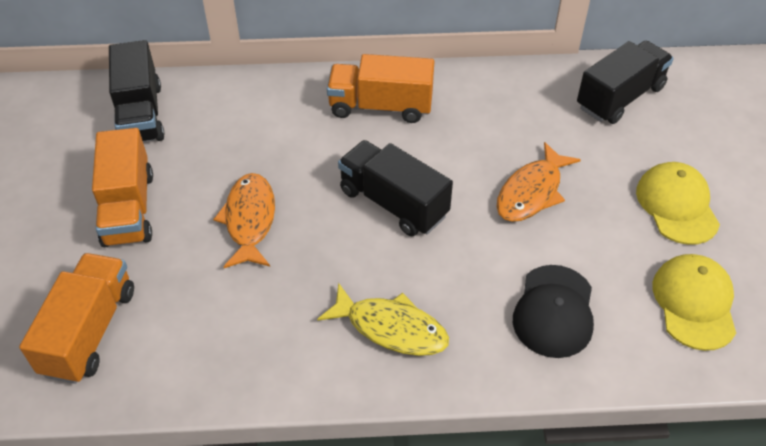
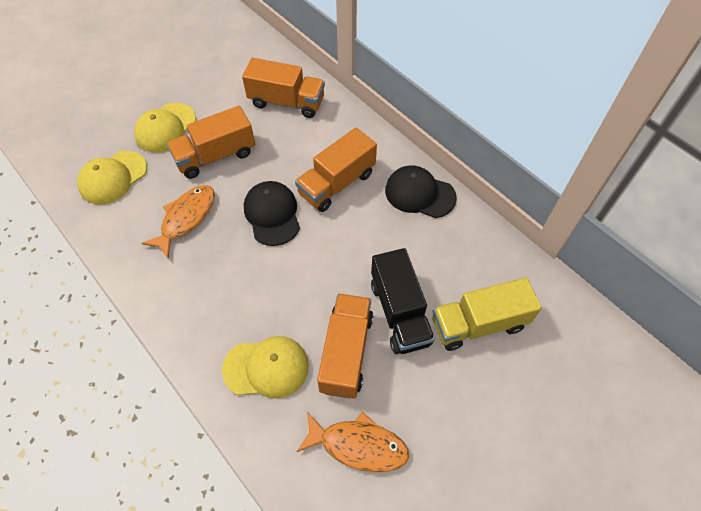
black cap: 1 -> 2
black truck: 3 -> 1
orange truck: 3 -> 4
yellow cap: 2 -> 3
yellow fish: 1 -> 0
yellow truck: 0 -> 1

